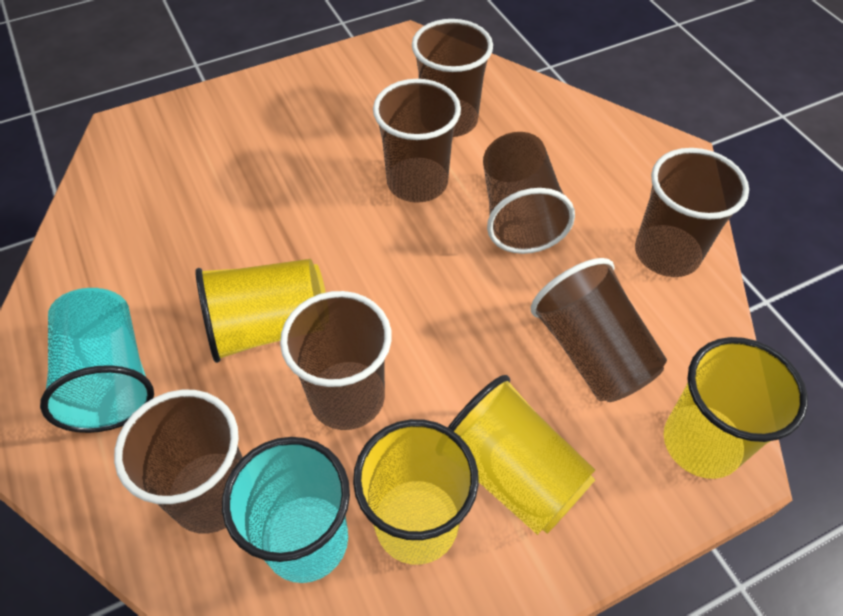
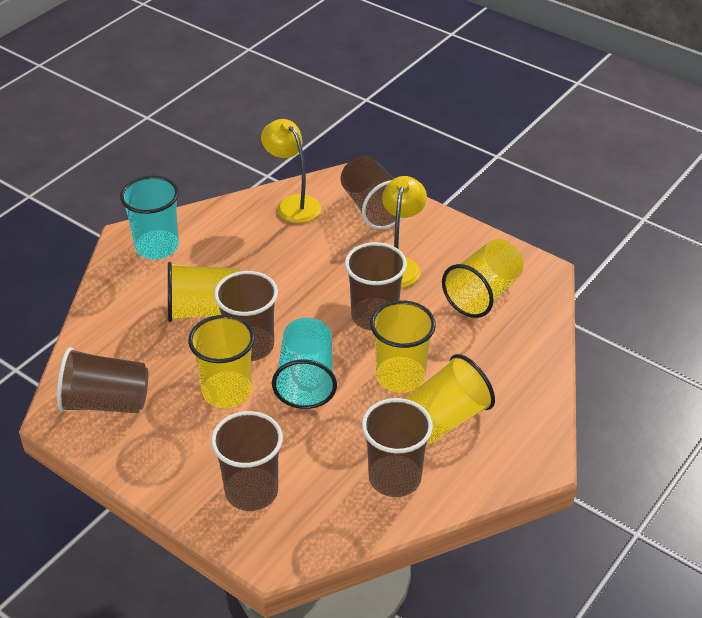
brown cup: 7 -> 6
yellow cup: 4 -> 5
yellow lamp: 0 -> 2

